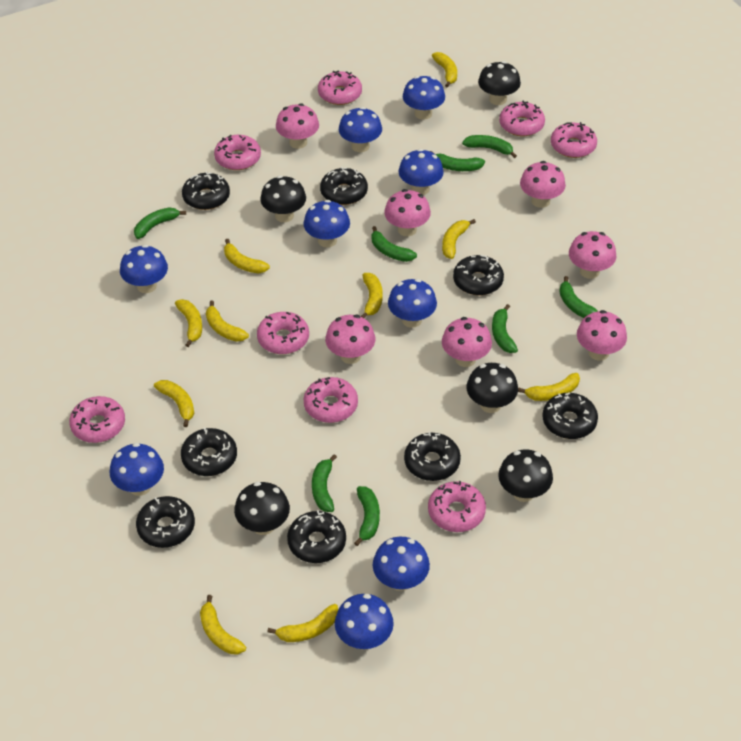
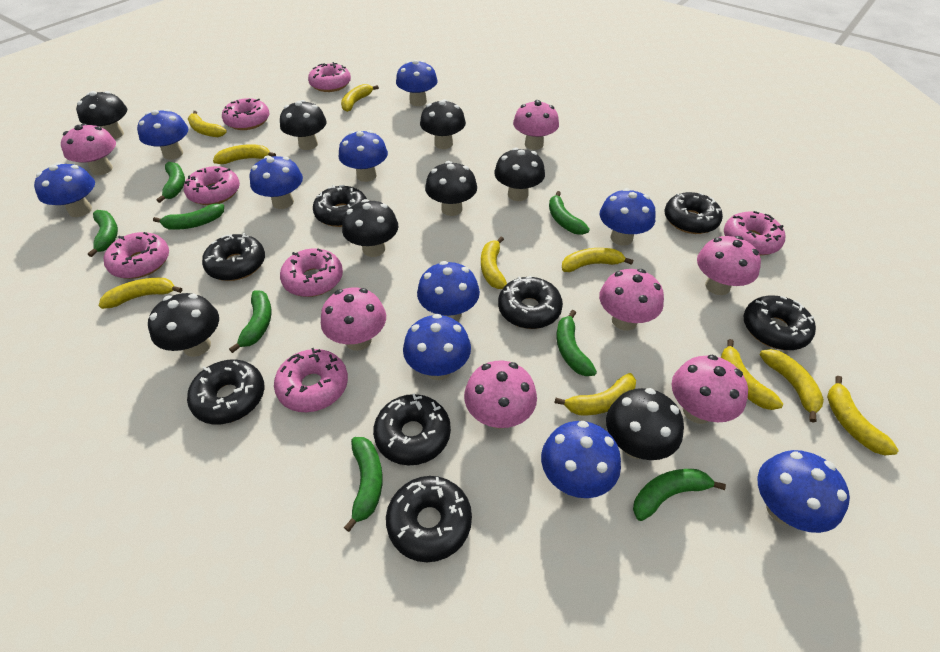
black mushroom: 5 -> 8
blue mushroom: 9 -> 10
pink donut: 8 -> 7

